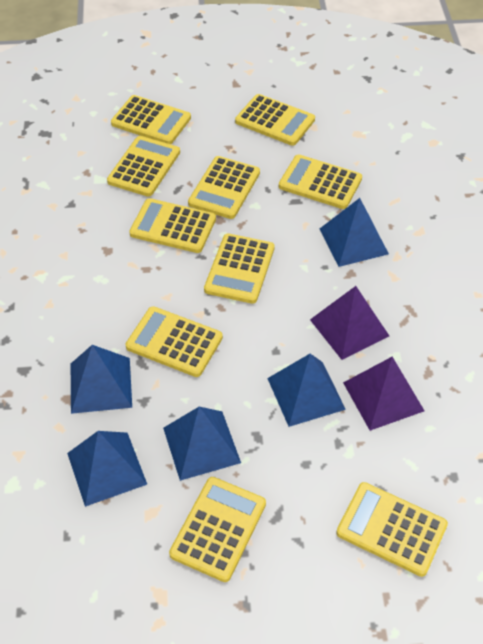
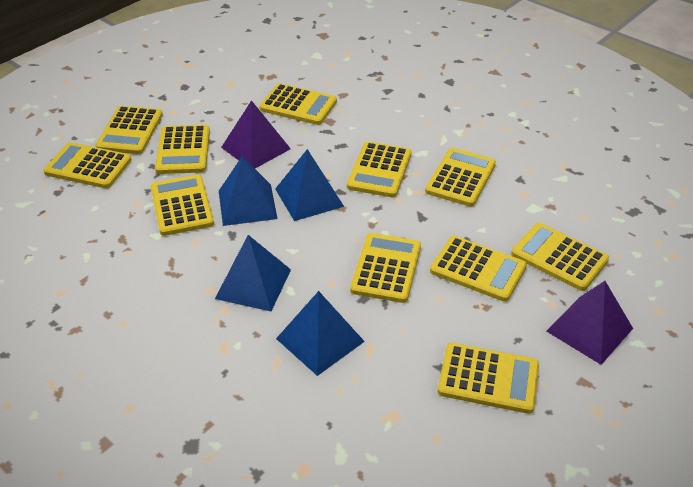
blue pyramid: 5 -> 4
yellow calculator: 10 -> 11

